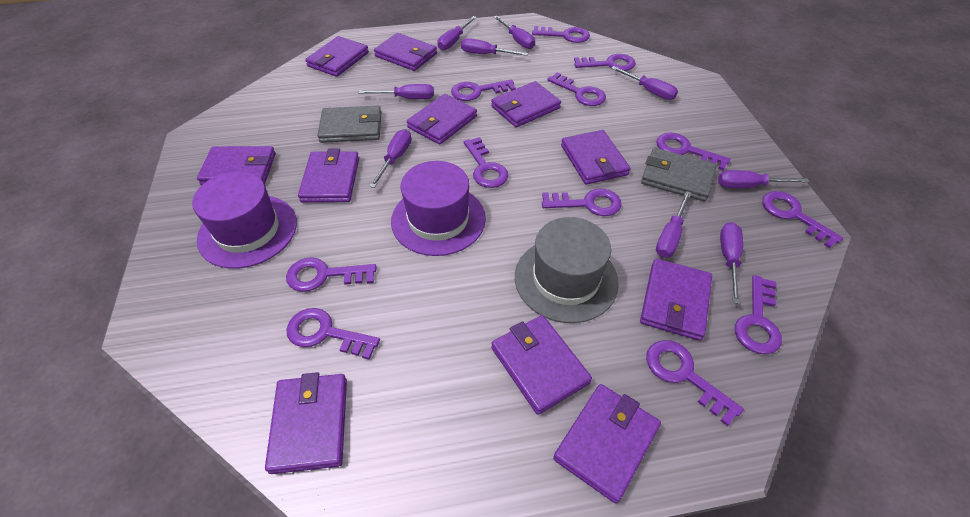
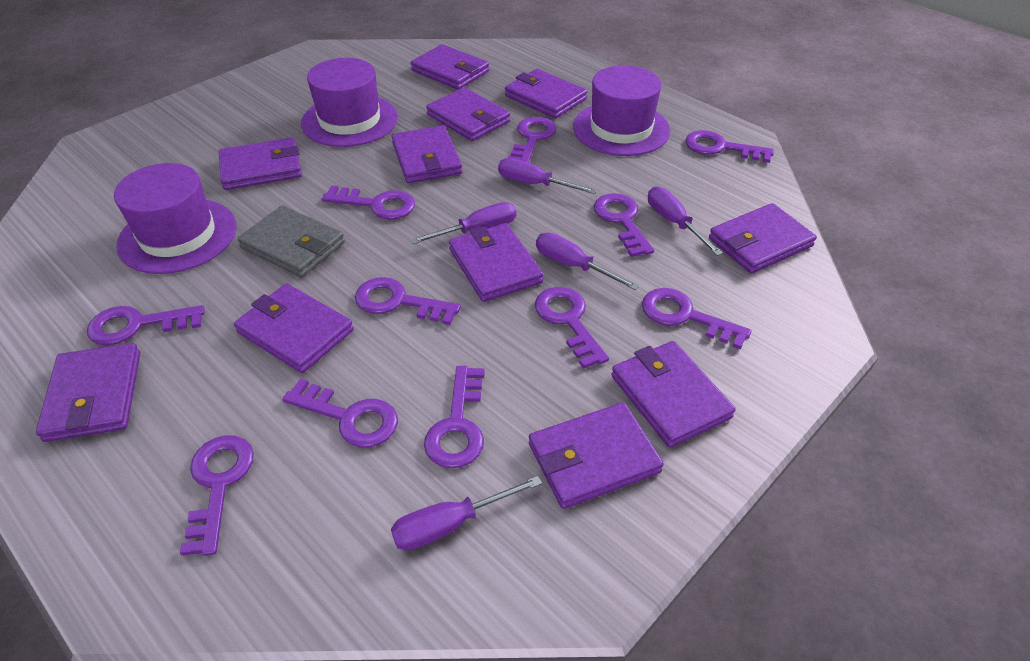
grey hat: 1 -> 0
grey wallet: 2 -> 1
purple hat: 2 -> 3
purple key: 12 -> 11
purple screwdriver: 9 -> 5

